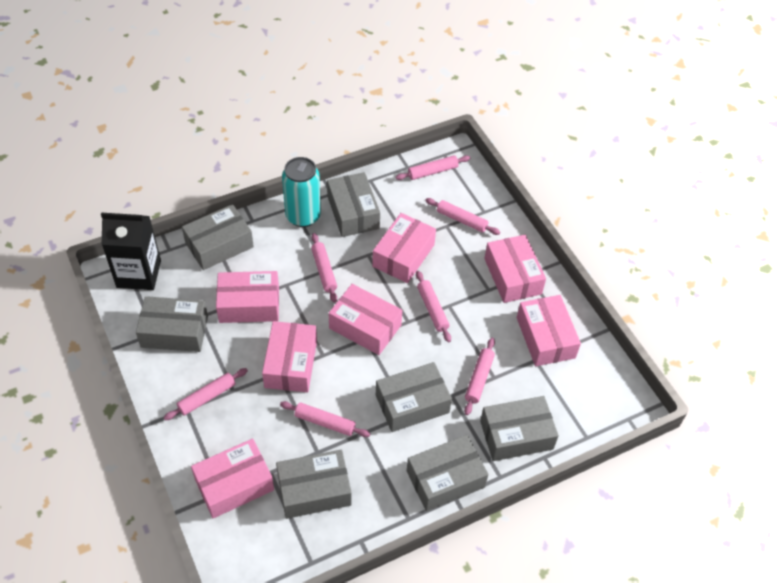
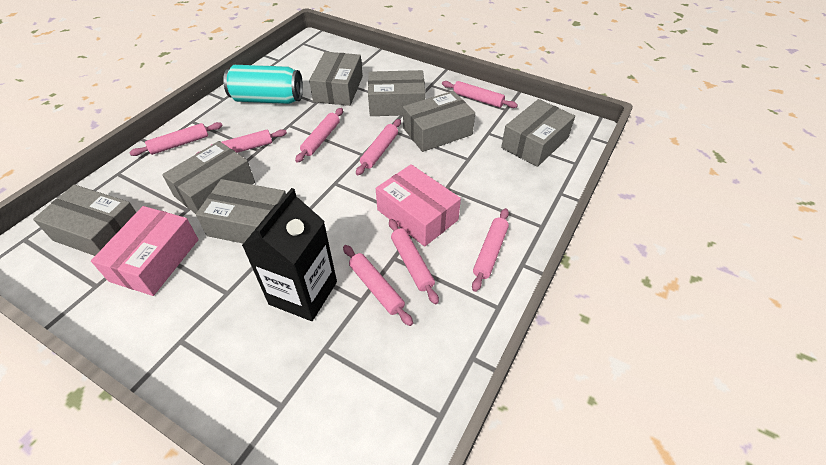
pink box: 7 -> 2
pink rolling pin: 7 -> 8

